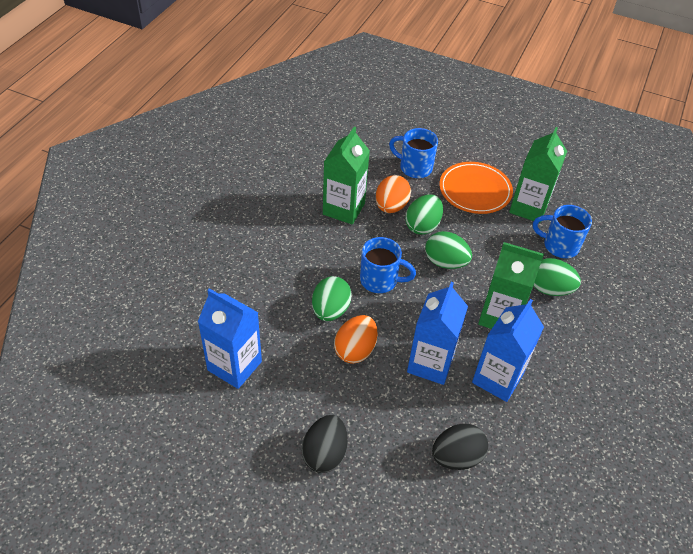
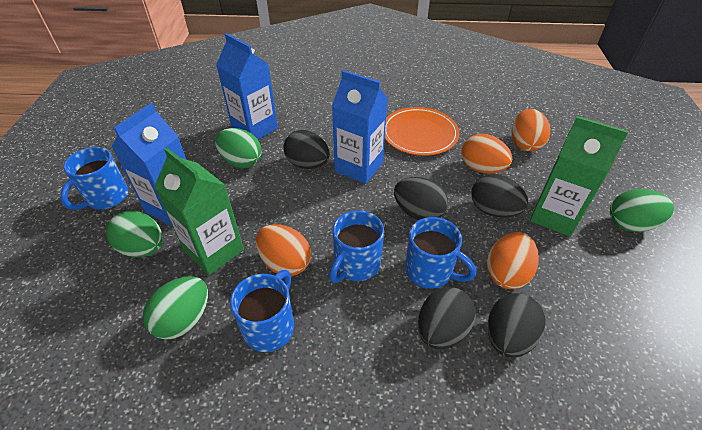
black egg: 2 -> 5
blue mug: 3 -> 4
green carton: 3 -> 2
orange egg: 2 -> 4

